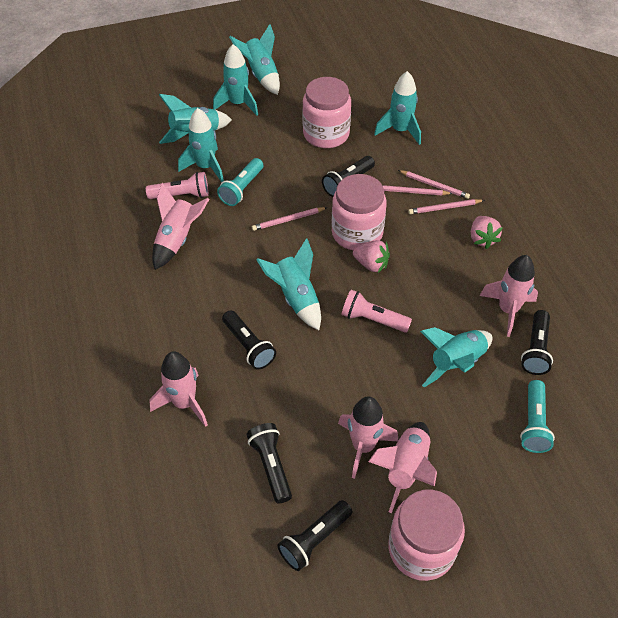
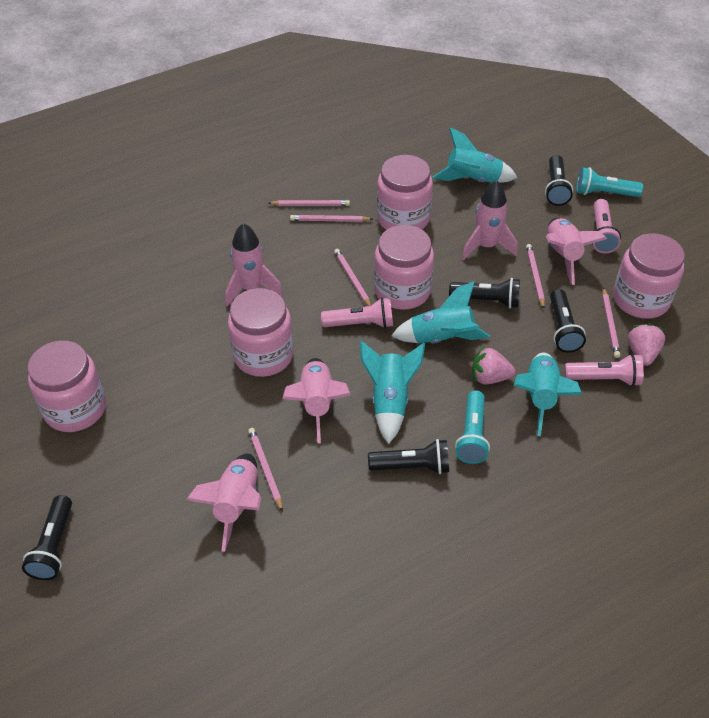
pink flashlight: 2 -> 3
pink jar: 3 -> 5
pink pencil: 4 -> 6
turquoise rocket: 7 -> 4

